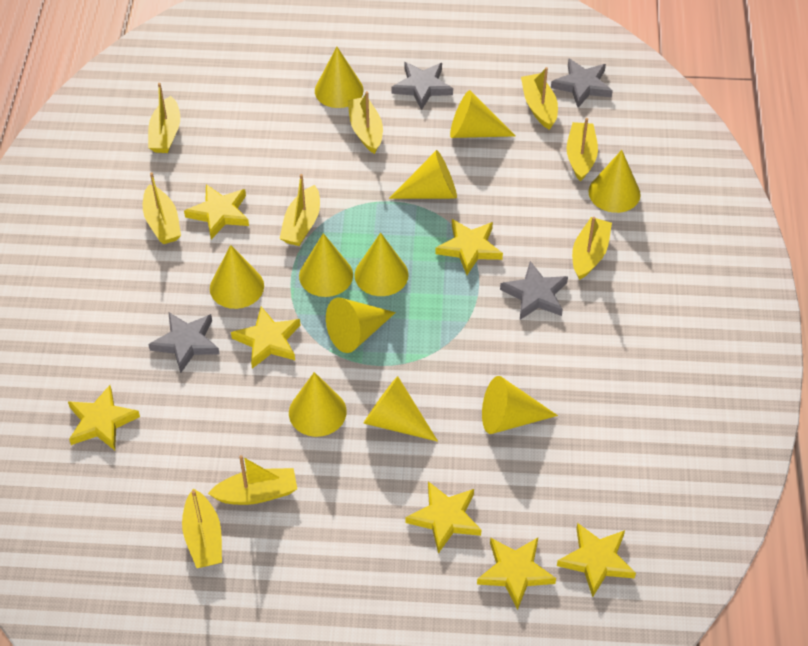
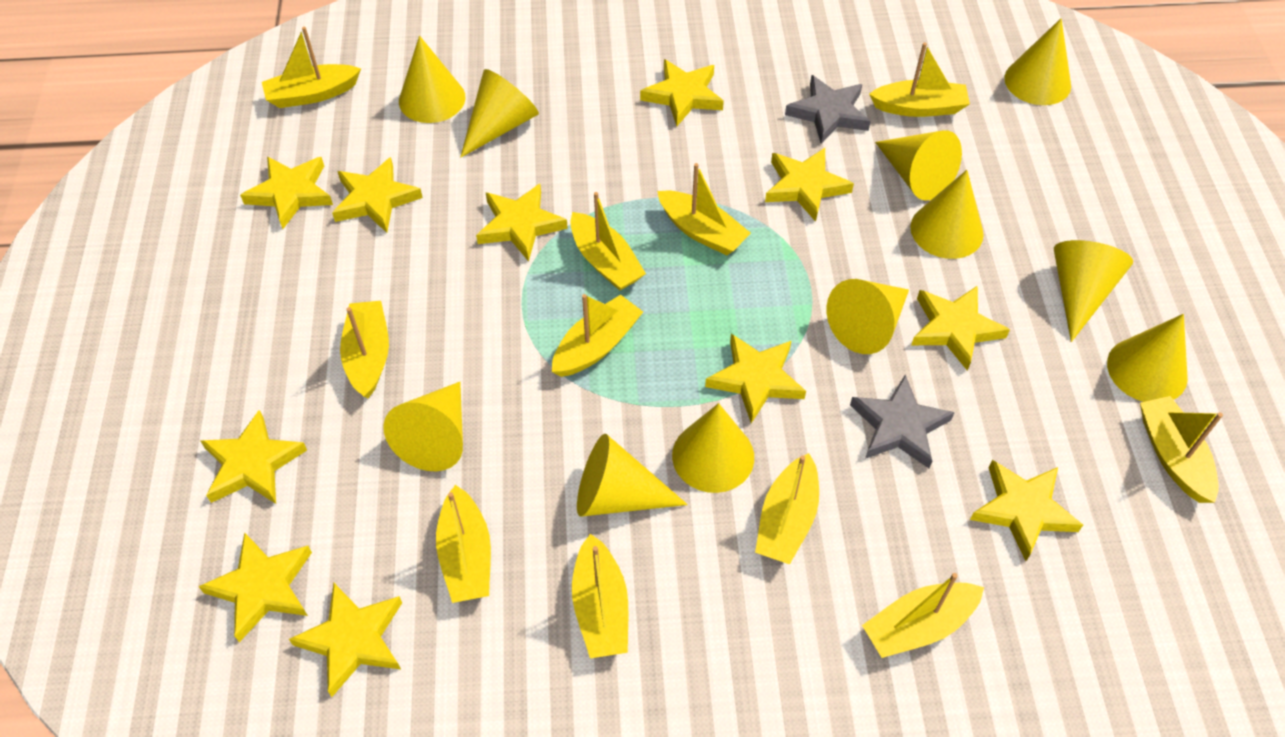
grey star: 4 -> 2
yellow boat: 9 -> 11
yellow star: 7 -> 11

